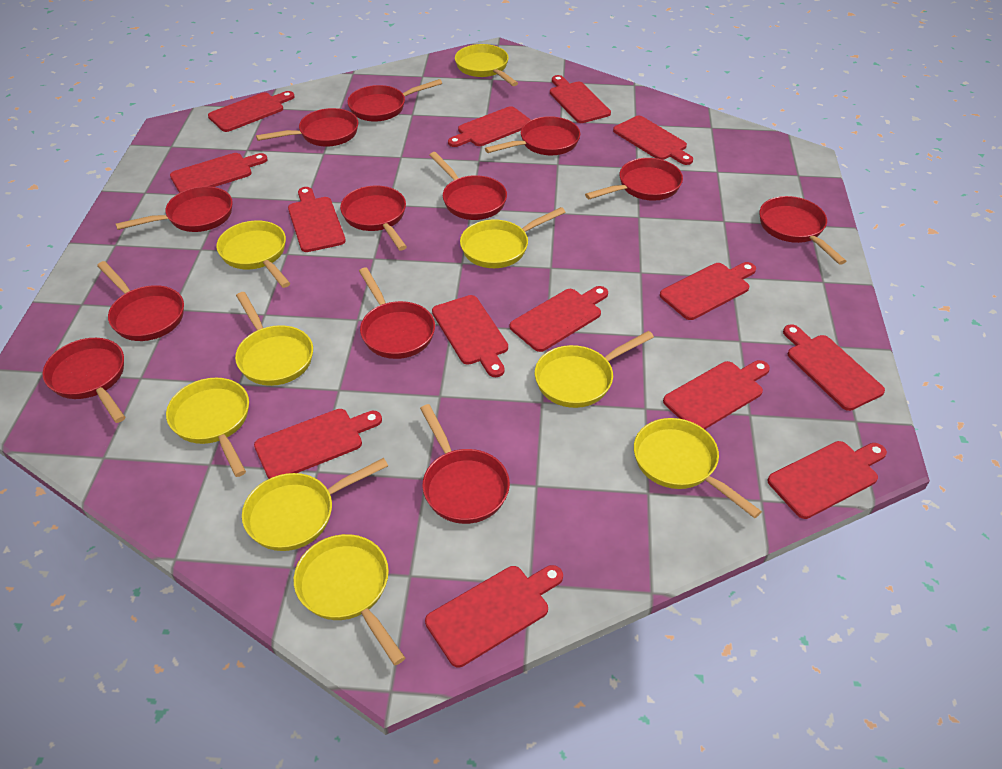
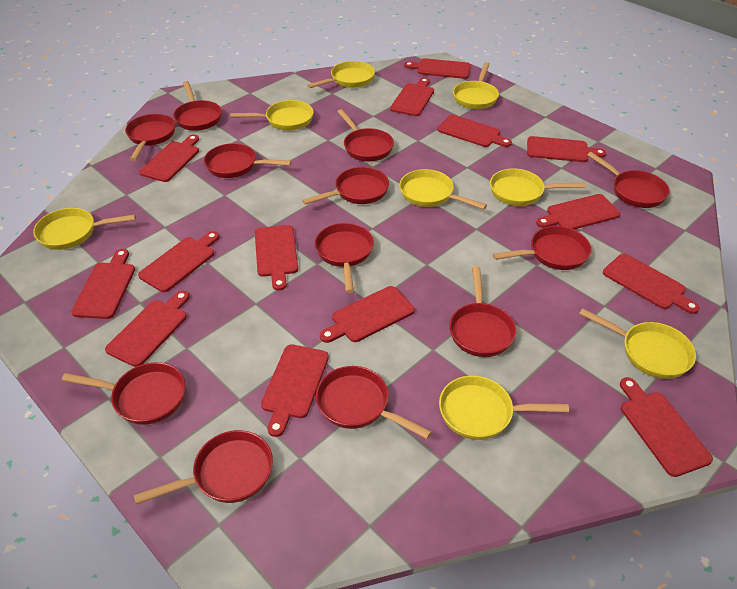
yellow pan: 9 -> 8

